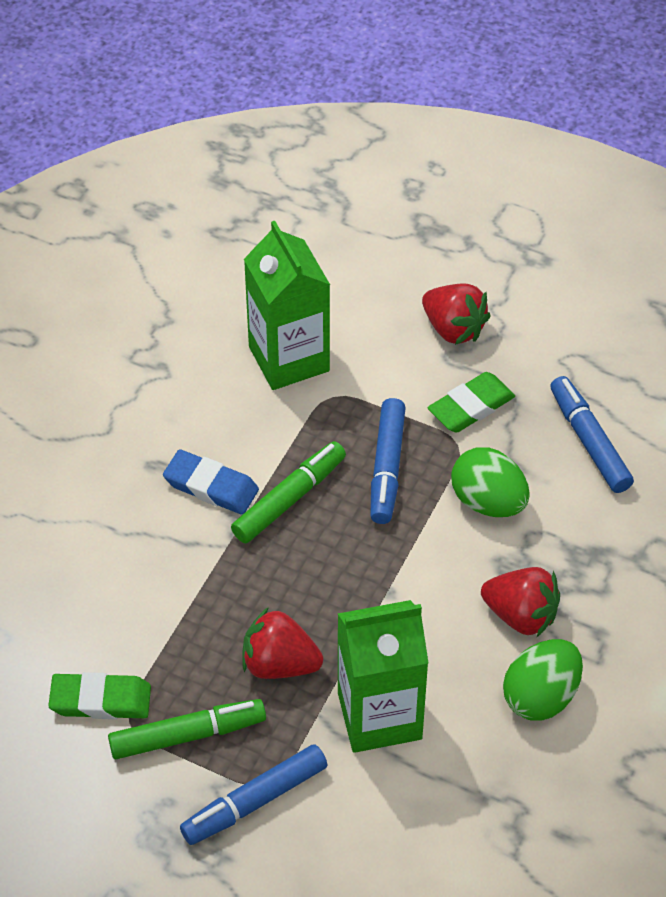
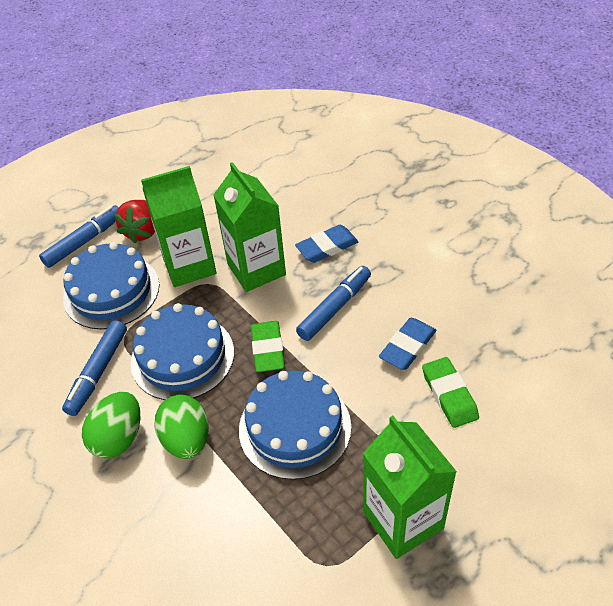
blue cake: 0 -> 3
blue eraser: 1 -> 2
green carton: 2 -> 3
green marker: 2 -> 0
red strawberry: 3 -> 1

